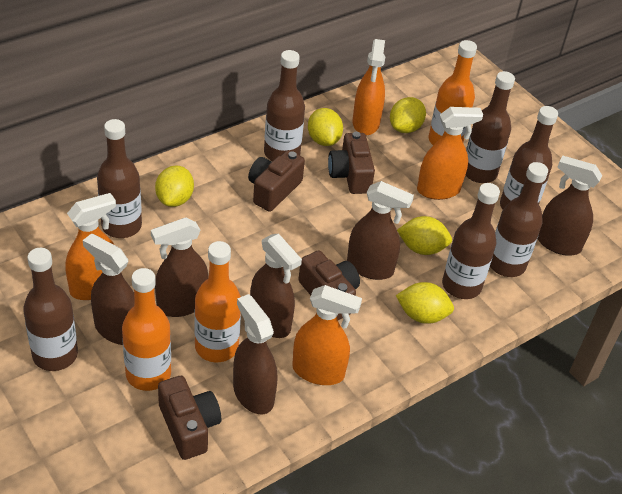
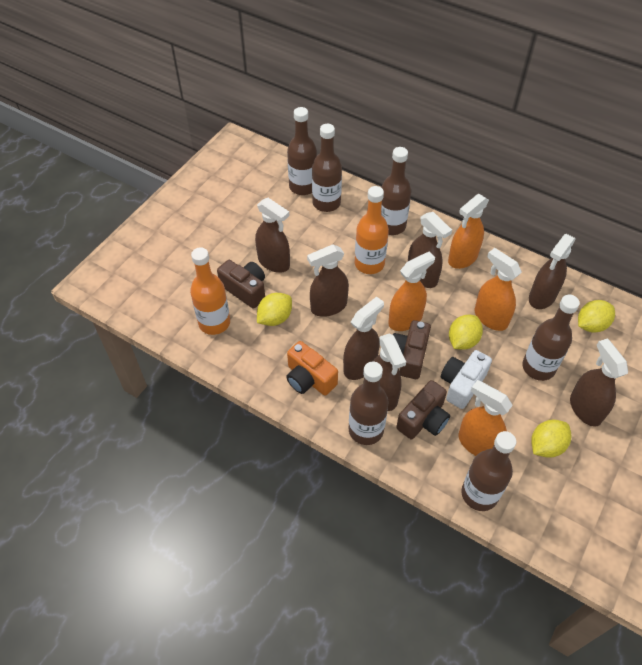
brown bottle: 7 -> 6
brown camera: 4 -> 3
brown spray bottle: 6 -> 7
orange bottle: 3 -> 2
orange camera: 0 -> 1
white camera: 0 -> 1
yellow lemon: 5 -> 4

